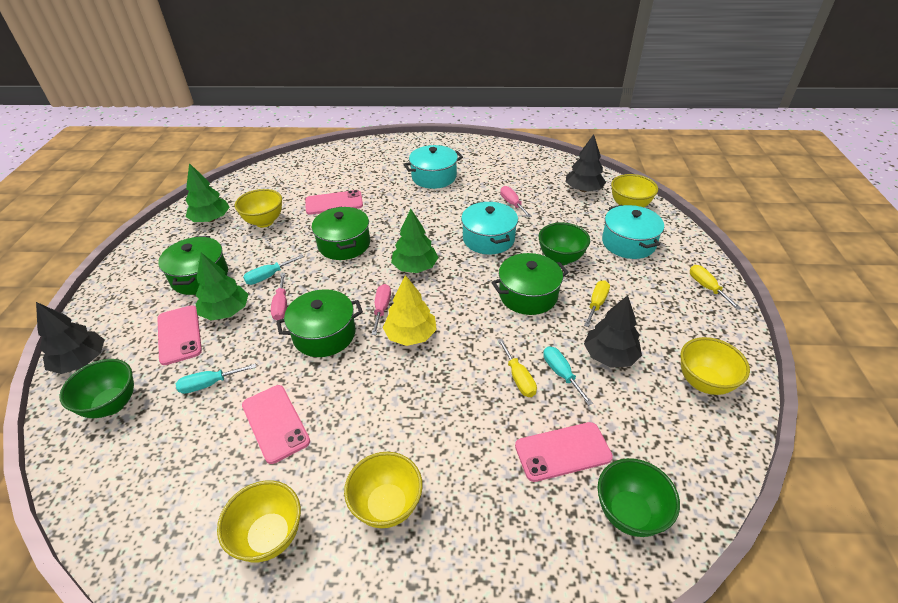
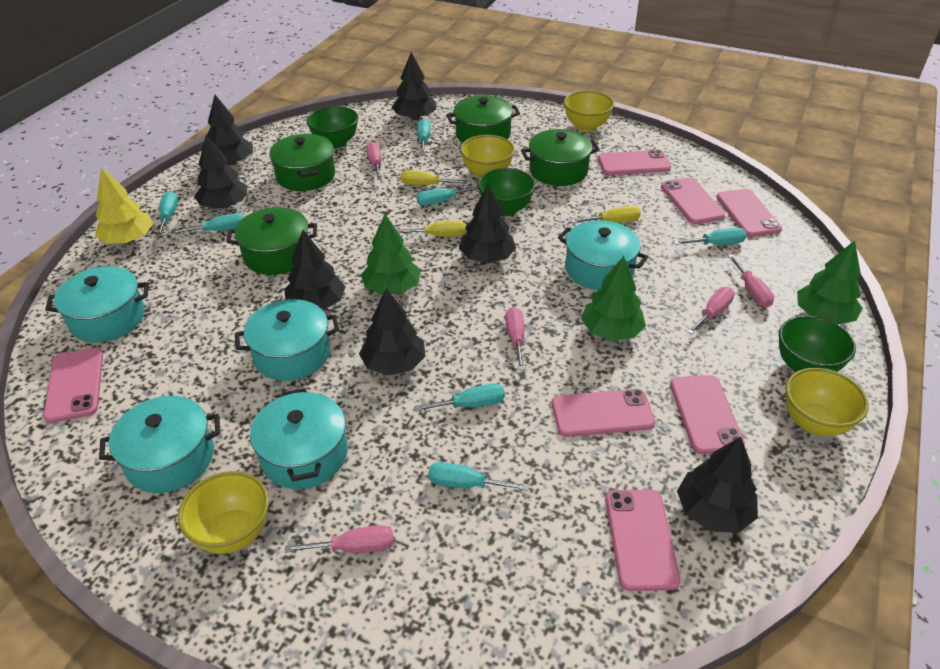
black tree: 3 -> 7
pink phone: 4 -> 7
pink screwdriver: 3 -> 5
turquoise pot: 3 -> 5
turquoise screwdriver: 3 -> 7
yellow bowl: 5 -> 4

